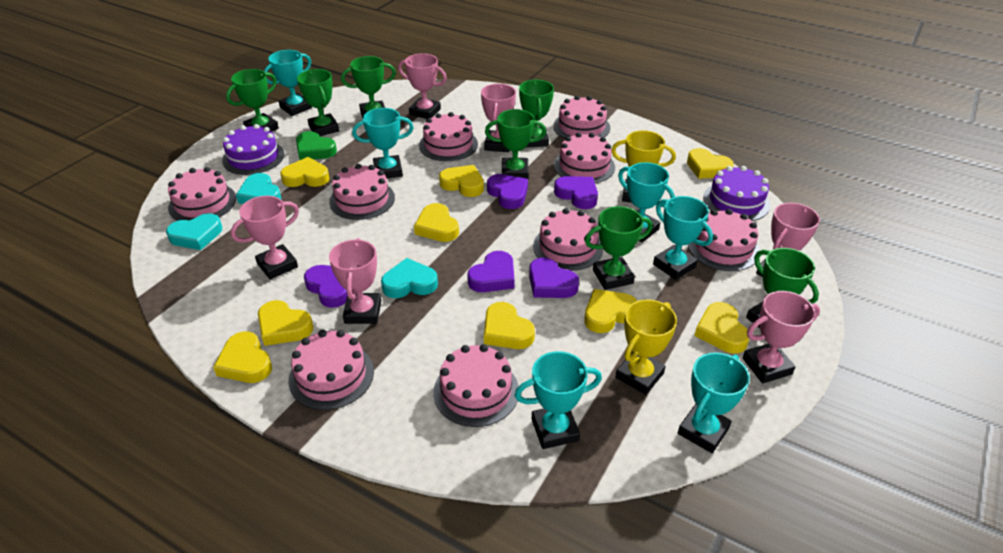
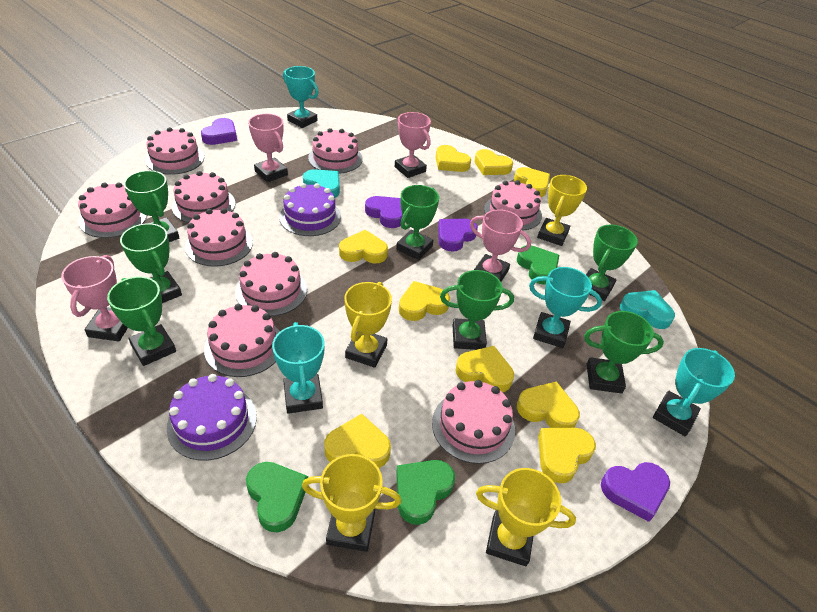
green heart: 1 -> 3
pink trophy: 6 -> 4
purple heart: 5 -> 4
turquoise heart: 3 -> 2
turquoise trophy: 6 -> 4
yellow trophy: 2 -> 4

